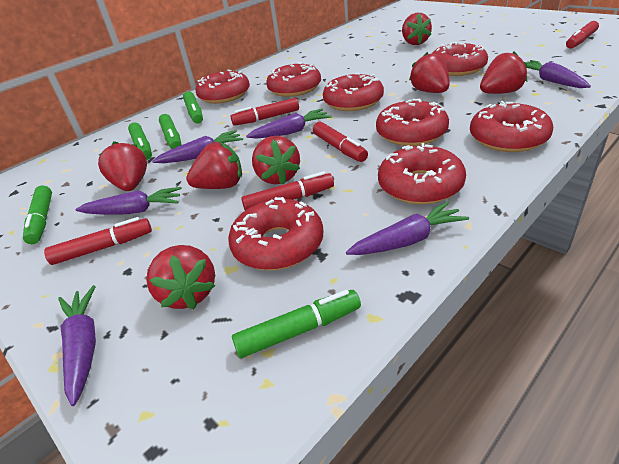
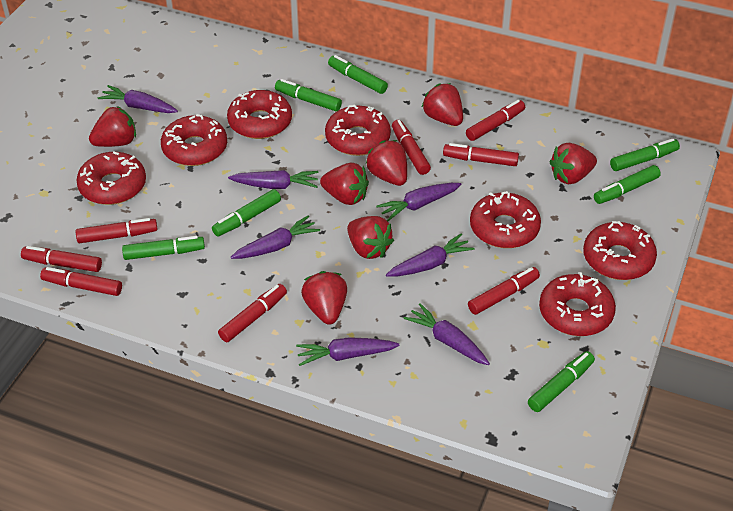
green marker: 5 -> 7
purple carrot: 6 -> 7
red donut: 8 -> 7
red marker: 5 -> 8

